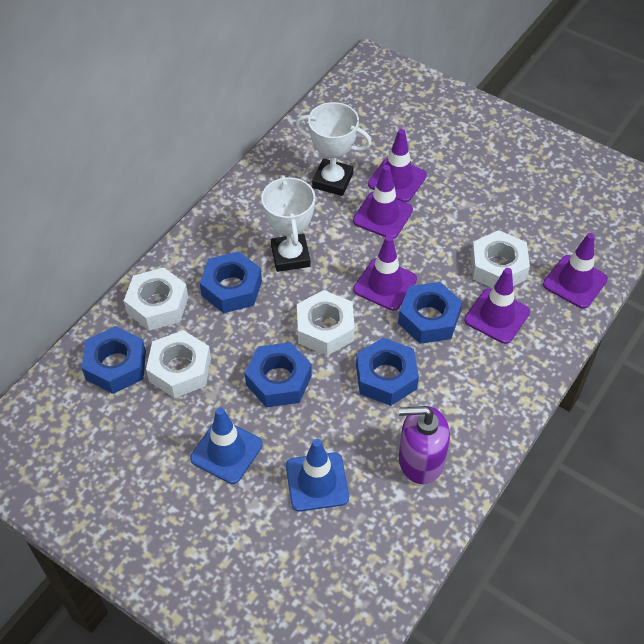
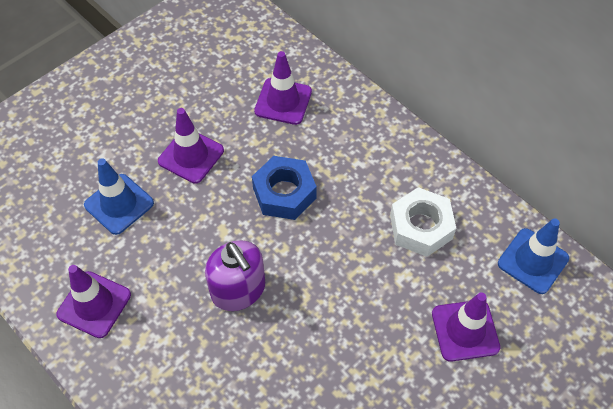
blue nut: 5 -> 1
purple traffic cone: 5 -> 4
white nut: 4 -> 1
white trophy: 2 -> 0

